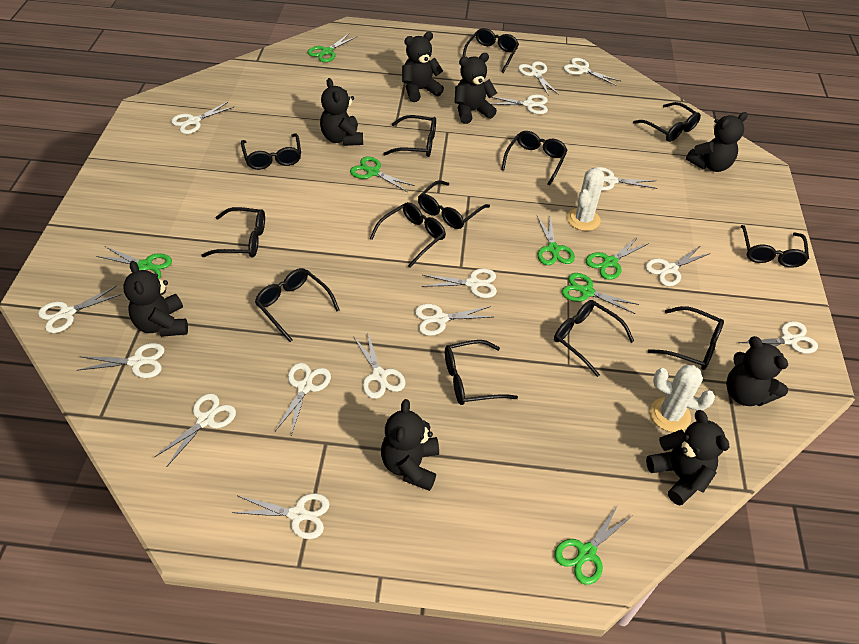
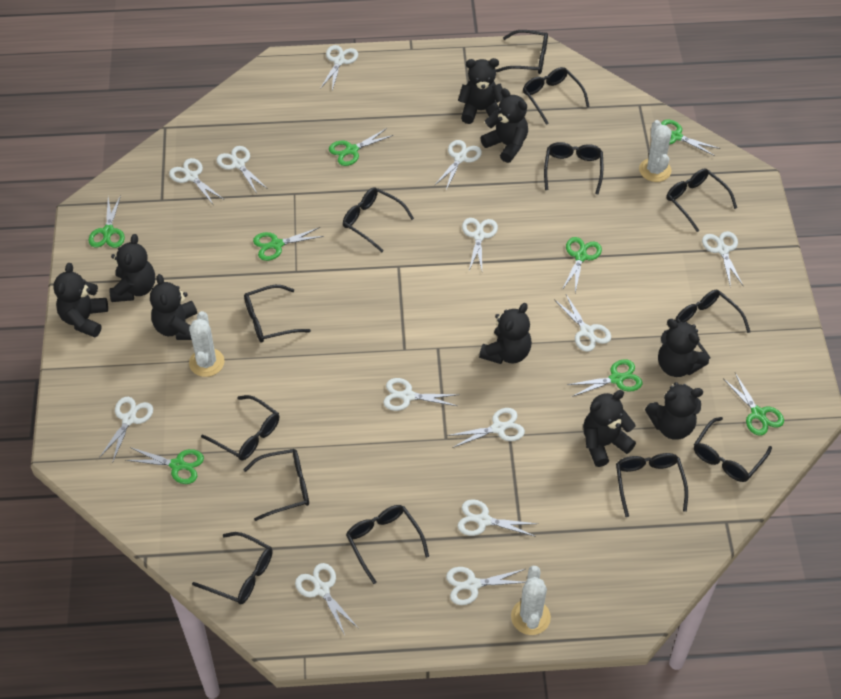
black teddy bear: 8 -> 9
green scissors: 7 -> 8
white cactus: 2 -> 3
white scissors: 15 -> 13

